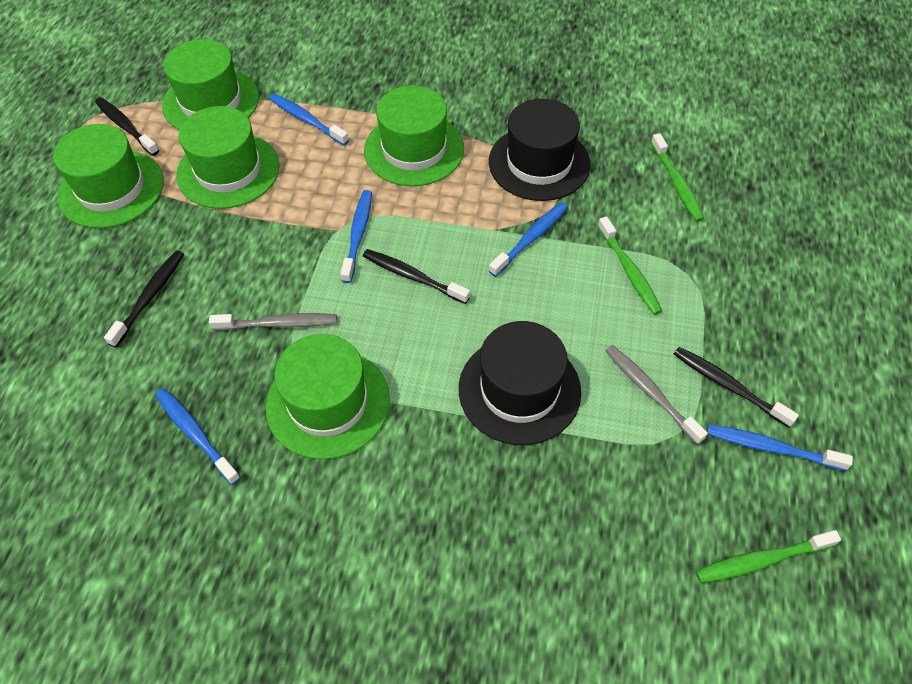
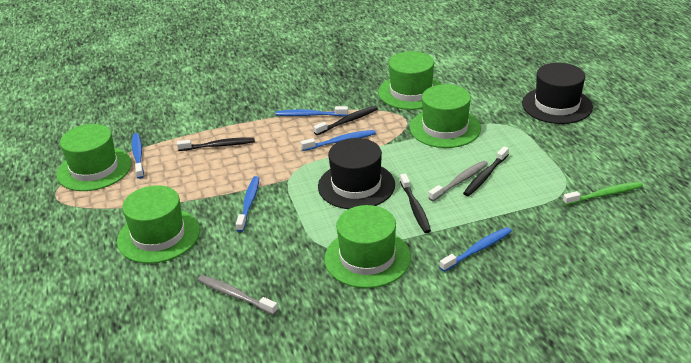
green toothbrush: 3 -> 1

